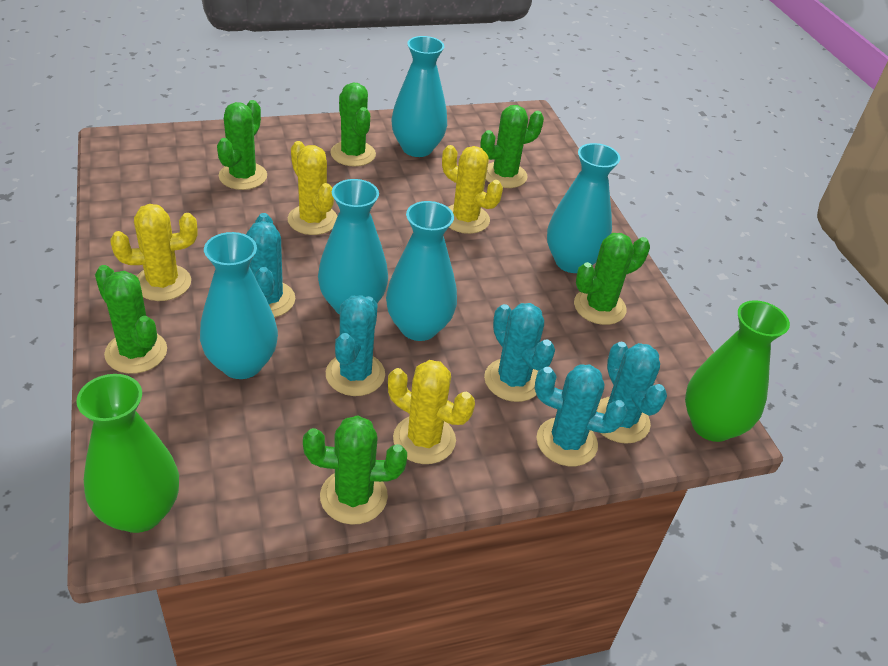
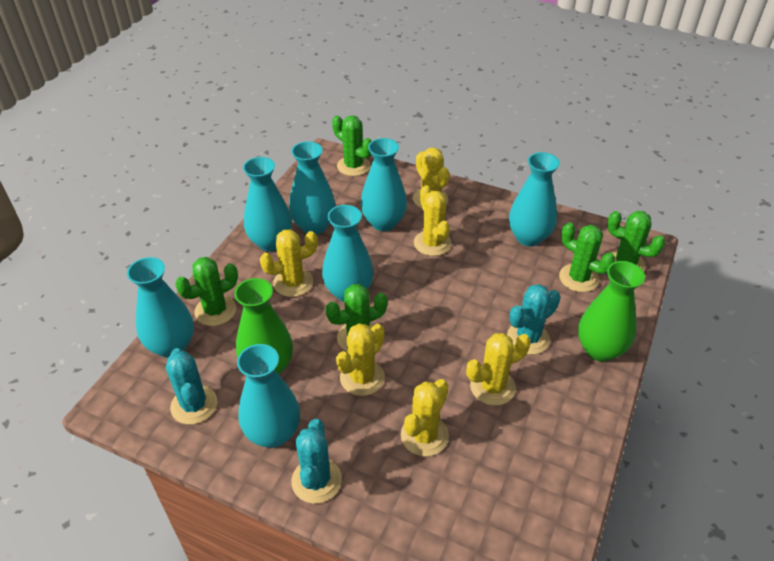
green cactus: 6 -> 5
turquoise cactus: 5 -> 3
turquoise vase: 5 -> 7
yellow cactus: 4 -> 6

